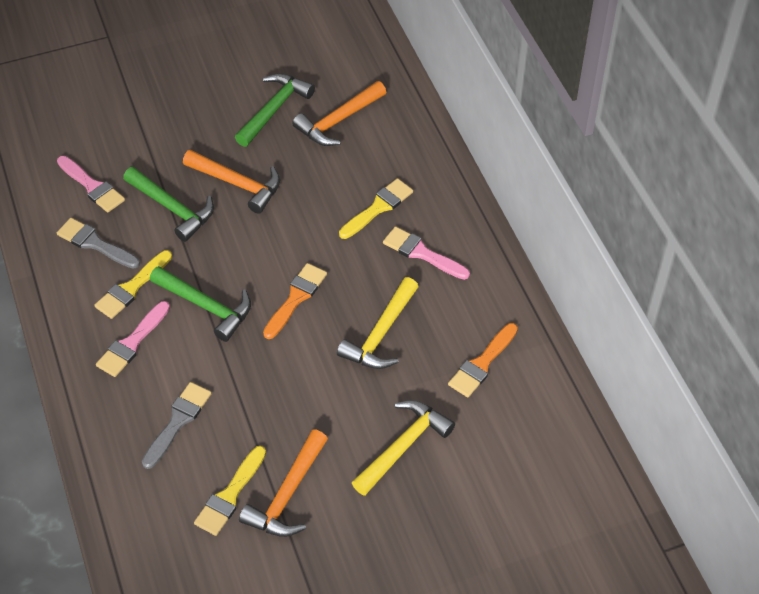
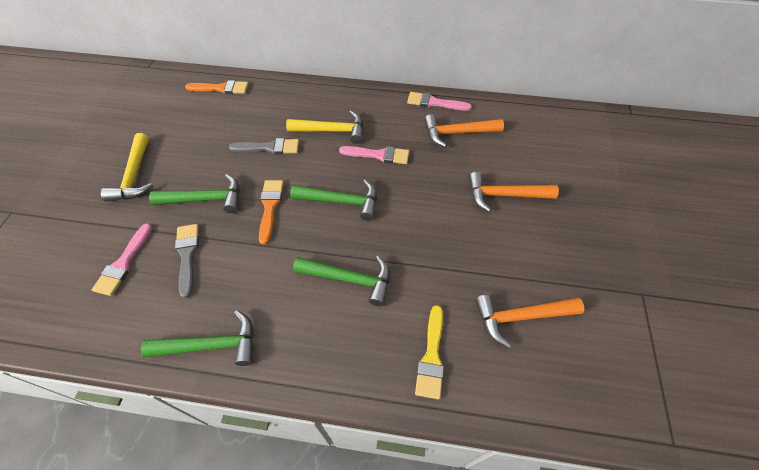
green hammer: 3 -> 4
yellow brush: 3 -> 1

